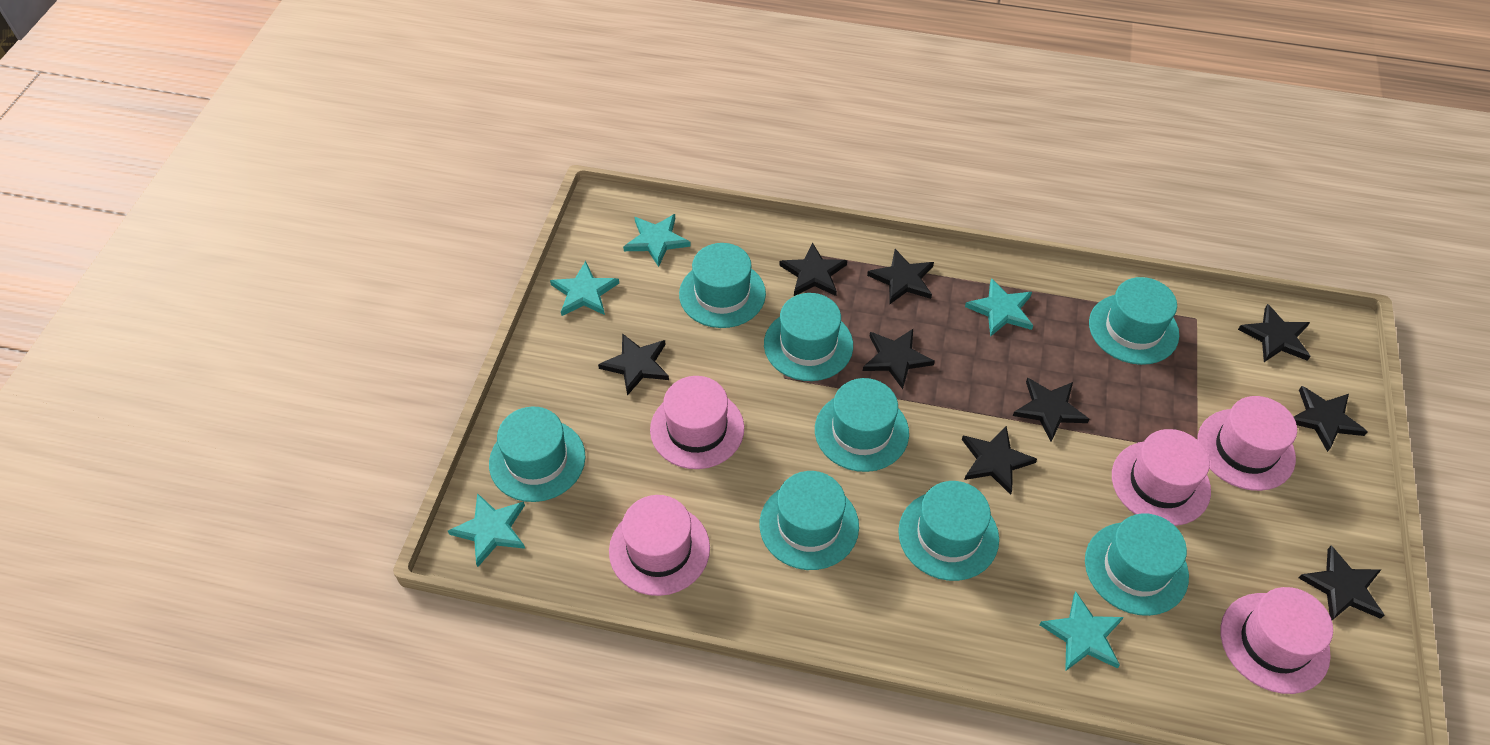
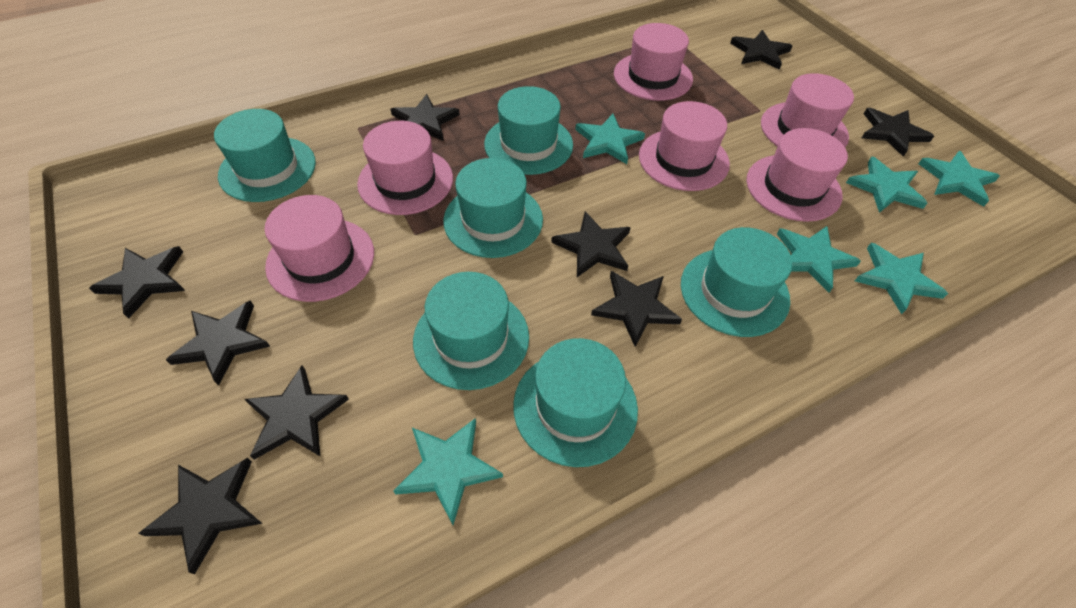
pink hat: 5 -> 6
turquoise hat: 8 -> 6
turquoise star: 5 -> 6

